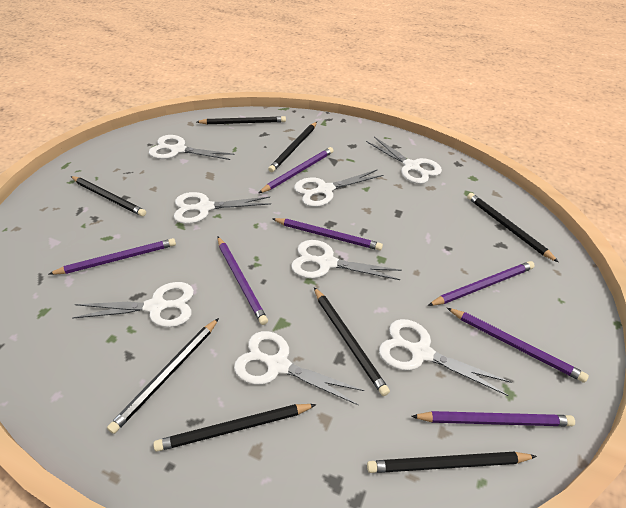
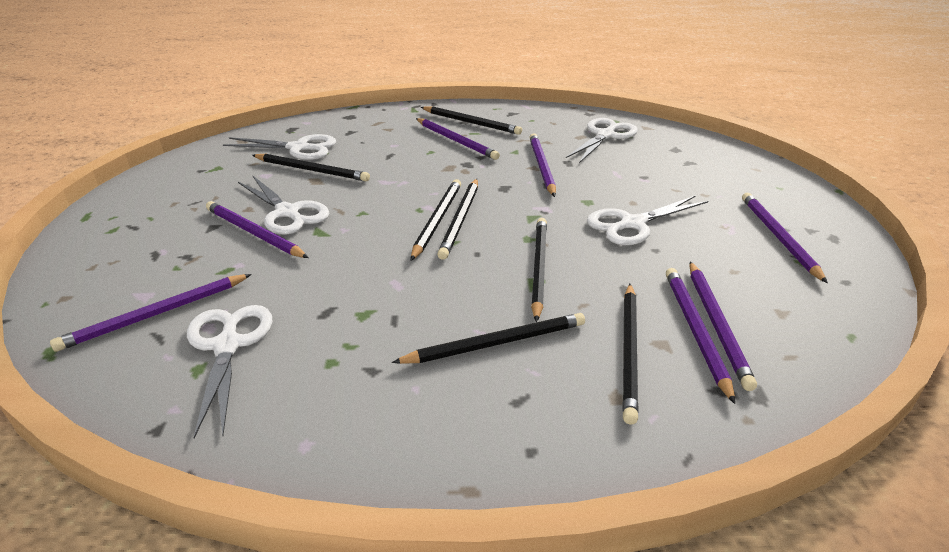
black pencil: 8 -> 7
white scissors: 8 -> 5

